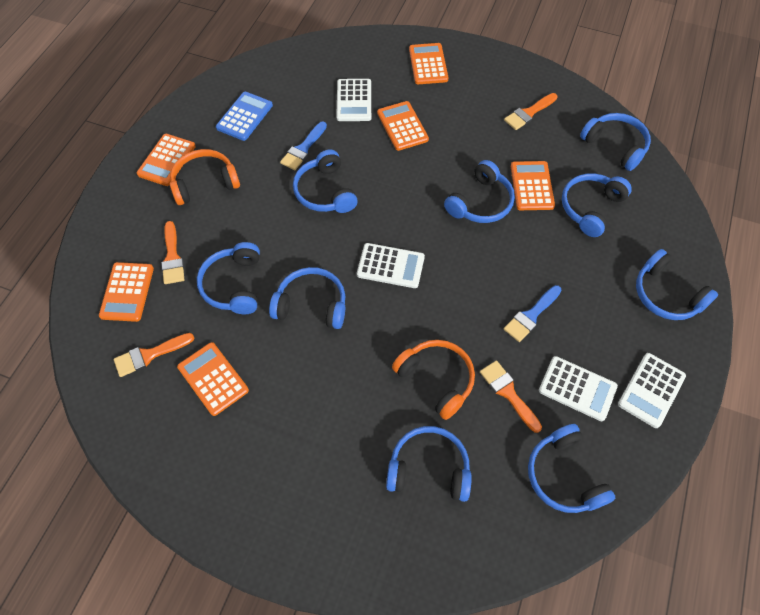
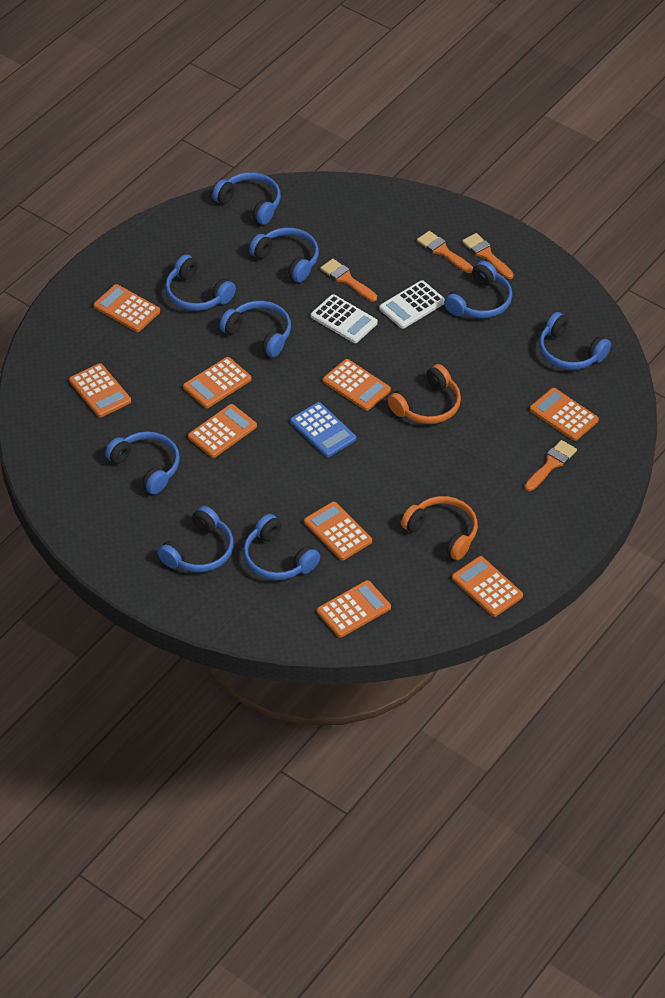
blue brush: 2 -> 0
orange calculator: 6 -> 9
white calculator: 4 -> 2

